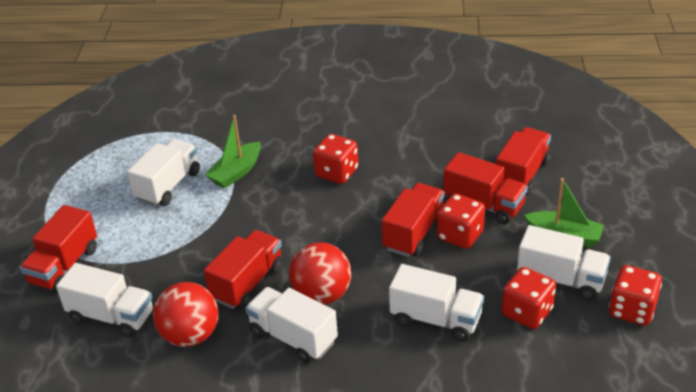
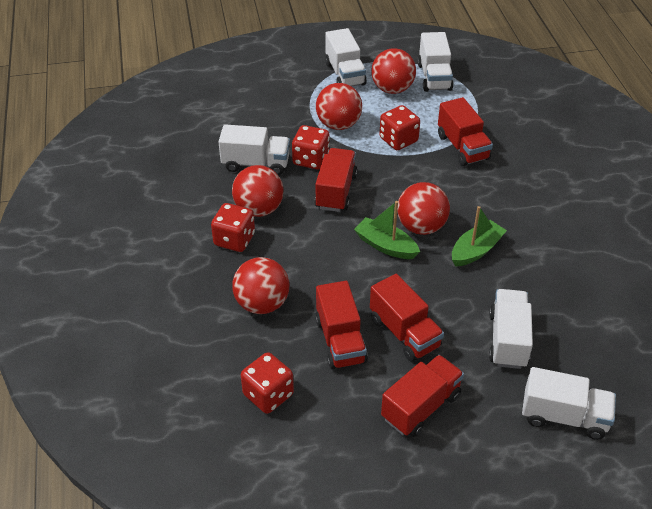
red ball: 2 -> 5

